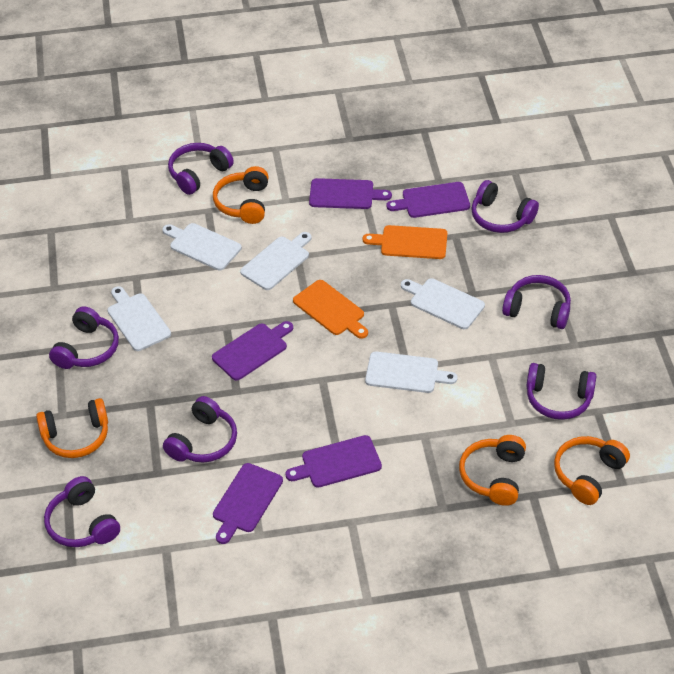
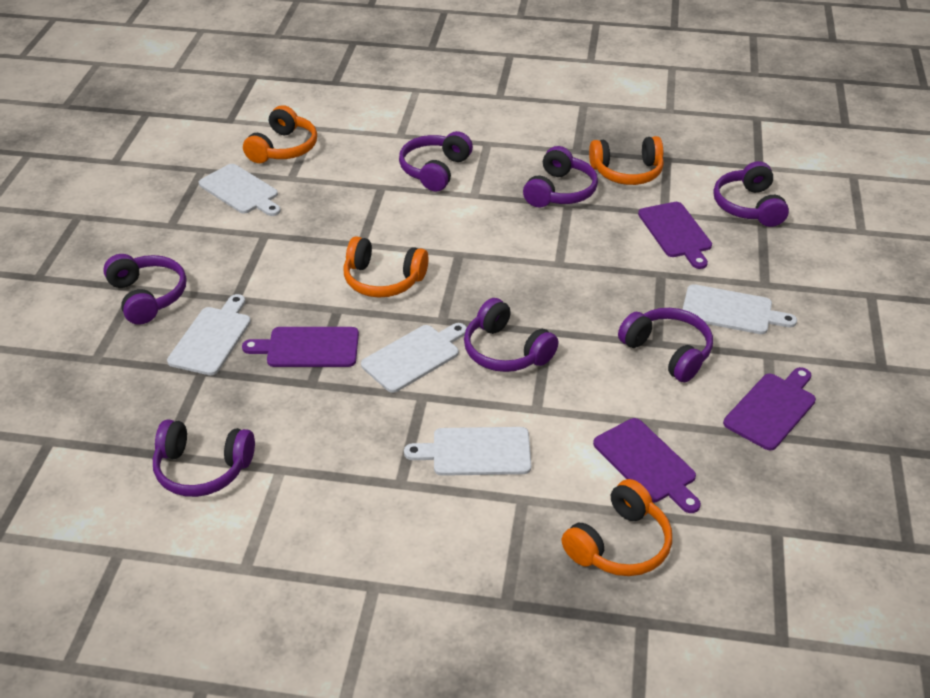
orange cutting board: 2 -> 0
purple cutting board: 5 -> 4

